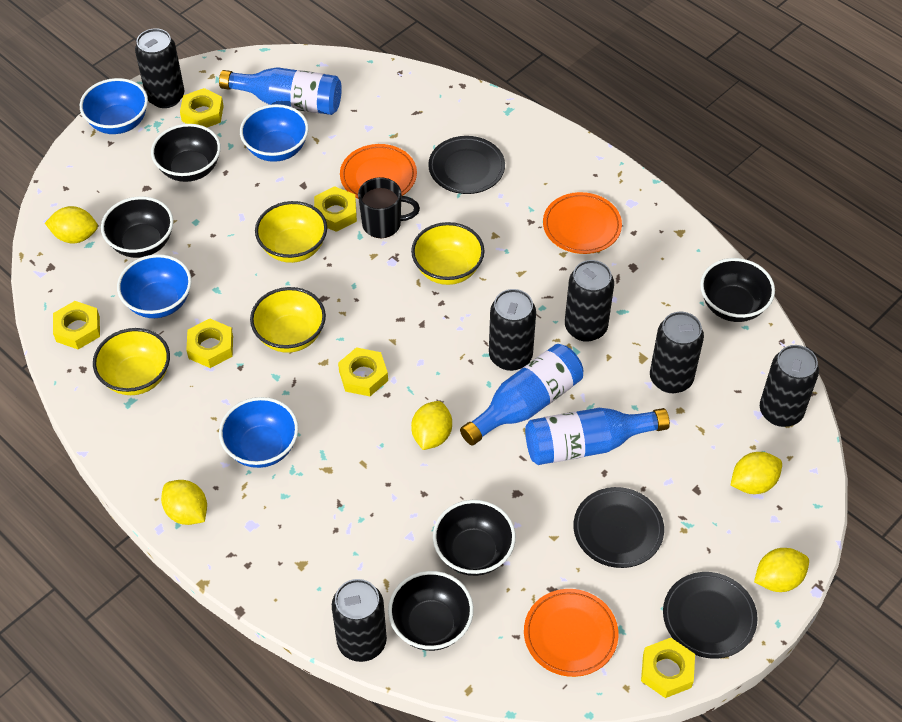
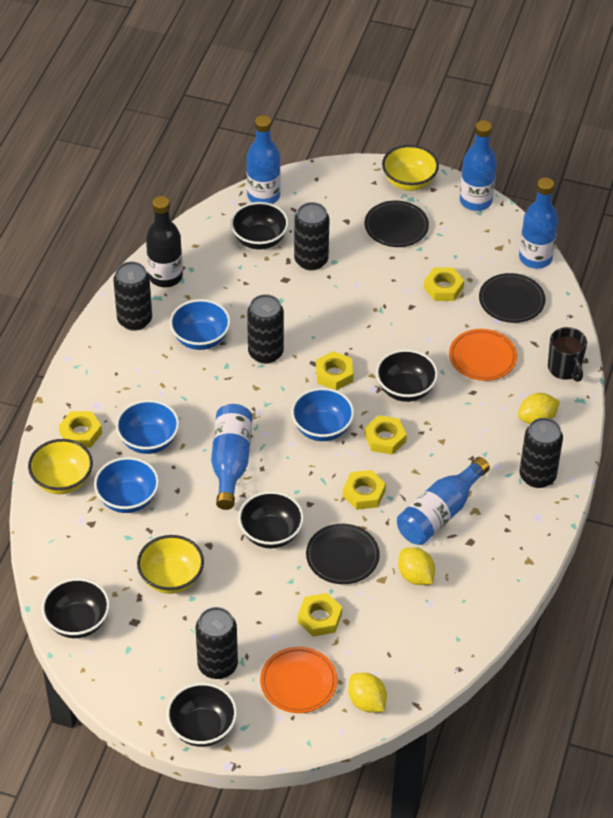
black bottle: 0 -> 1
black can: 6 -> 5
blue bottle: 3 -> 5
orange plate: 3 -> 2
yellow bowl: 4 -> 3
yellow lemon: 5 -> 3

